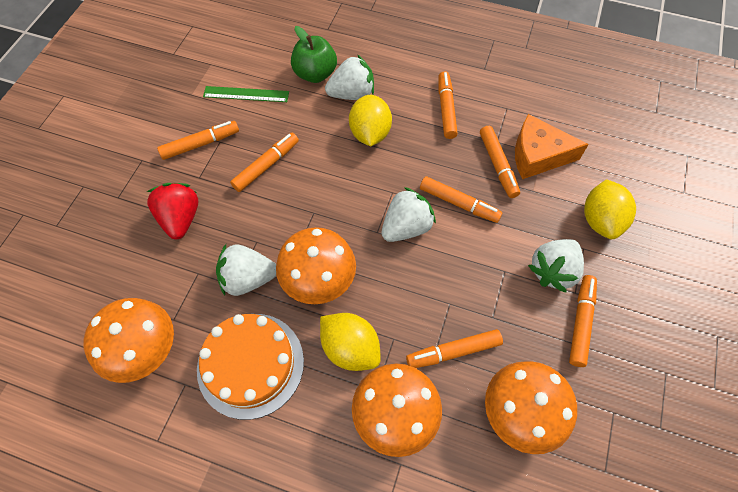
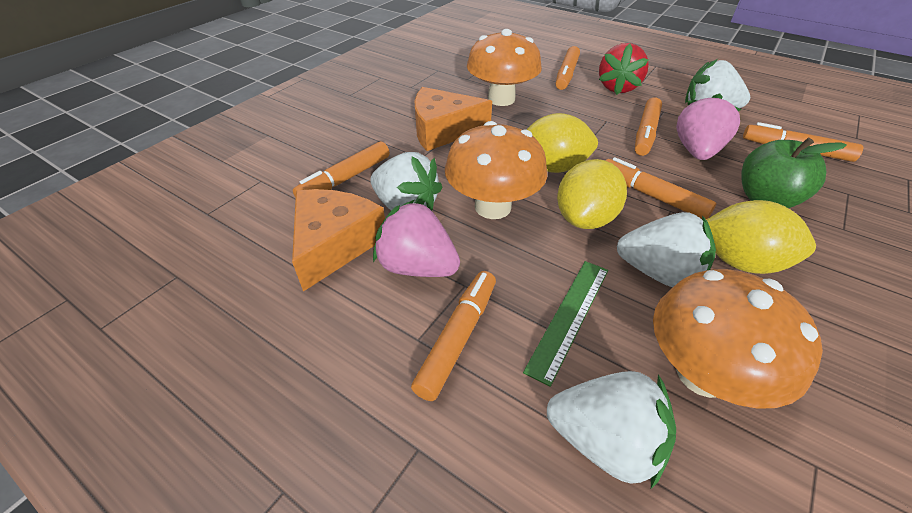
orange cake: 1 -> 0
orange cheese: 1 -> 2
orange marker: 7 -> 6
orange mushroom: 4 -> 3
pink strawberry: 0 -> 2

